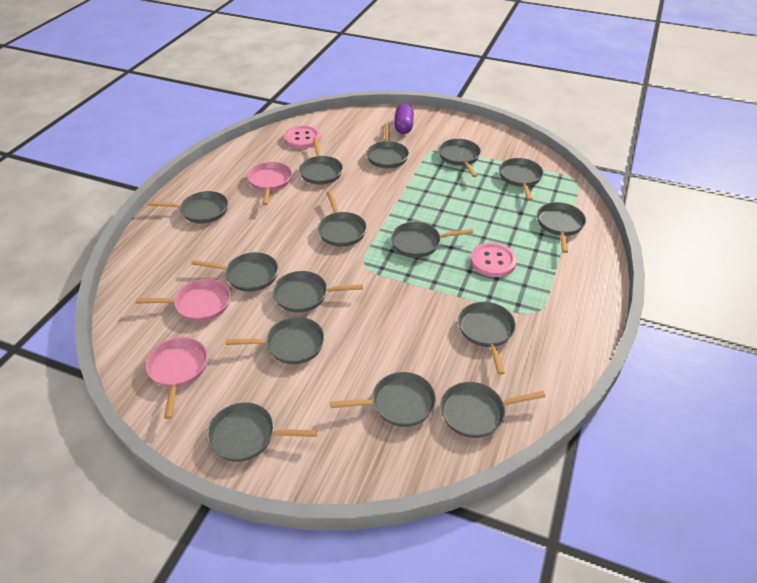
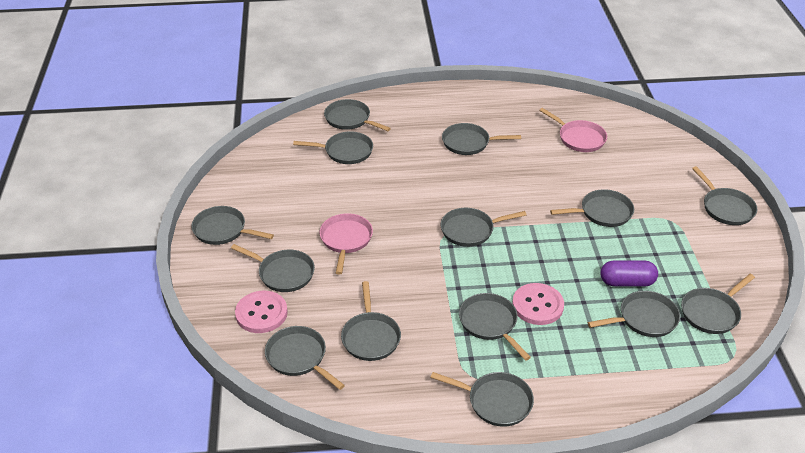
grey pan: 15 -> 14
pink pan: 3 -> 2

